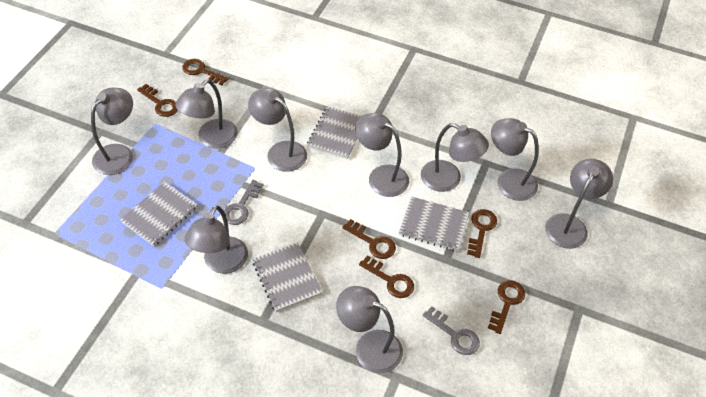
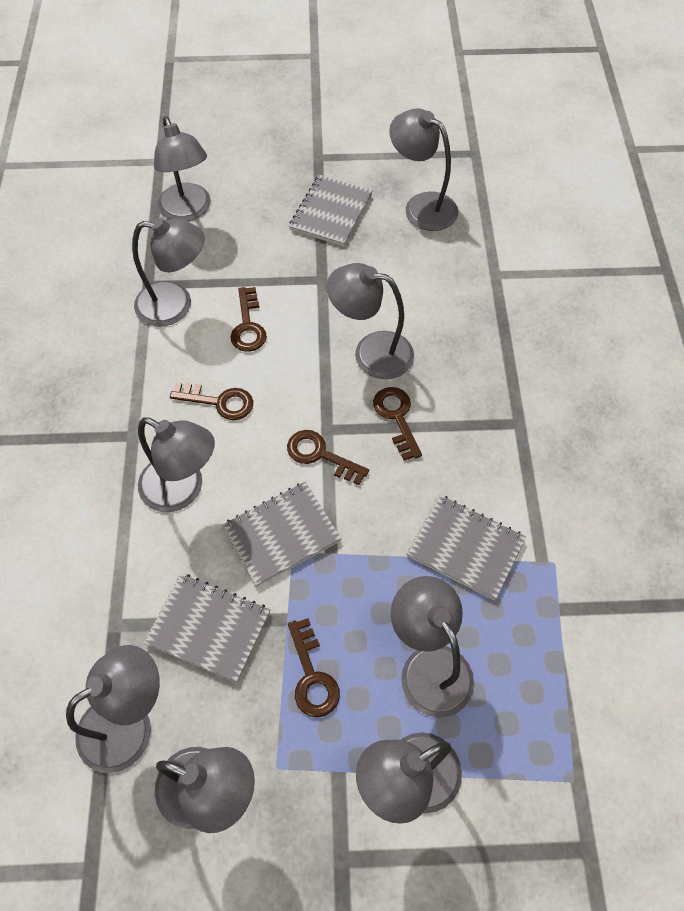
brown key: 6 -> 5
grey key: 2 -> 0

